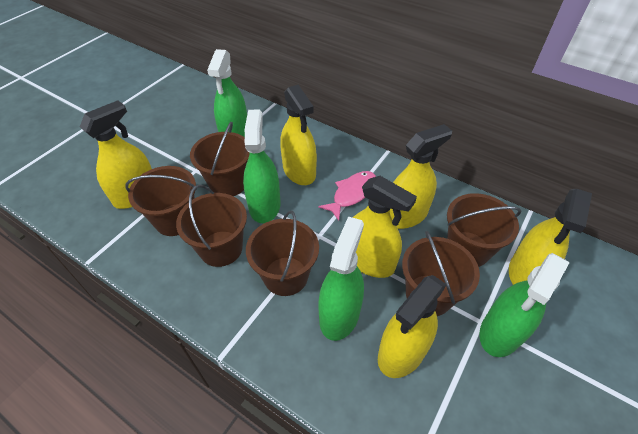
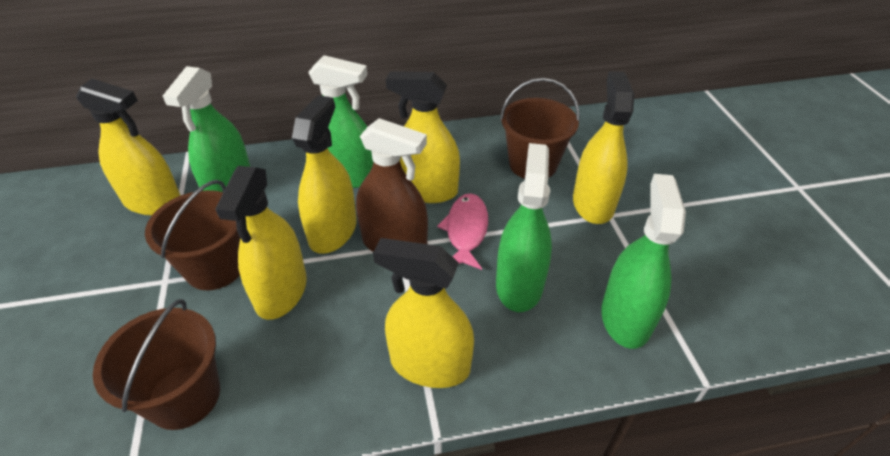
brown bucket: 6 -> 3
brown spray bottle: 0 -> 1

